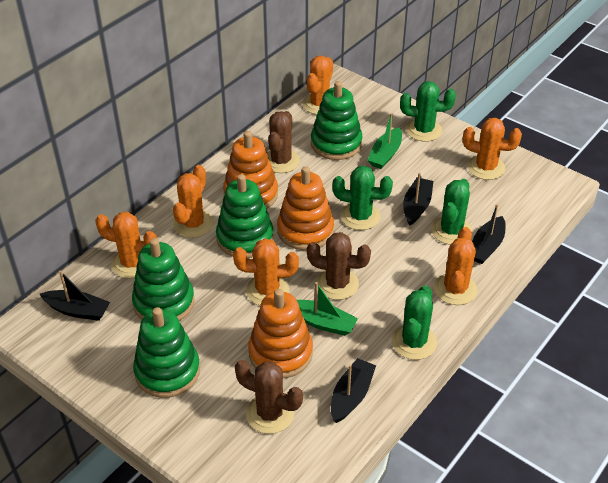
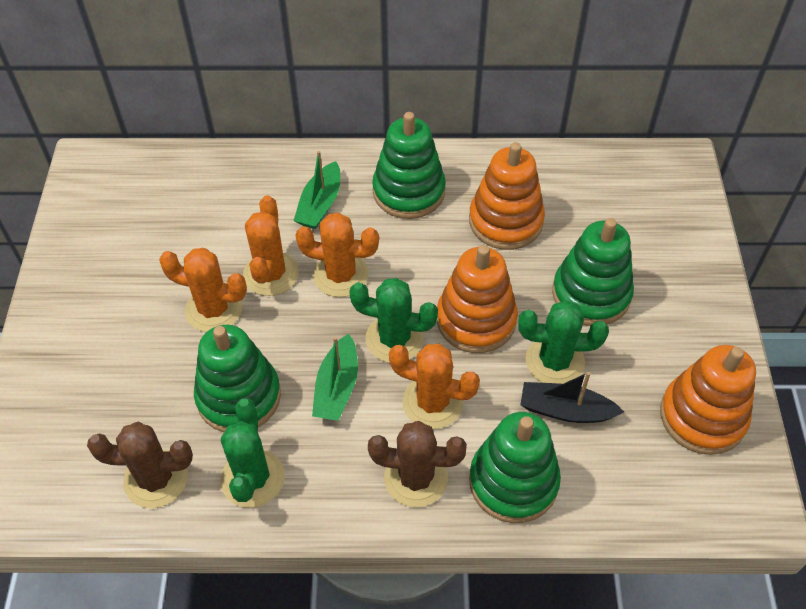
black boat: 4 -> 1
brown cactus: 3 -> 2
green cactus: 4 -> 3
orange cactus: 6 -> 4

